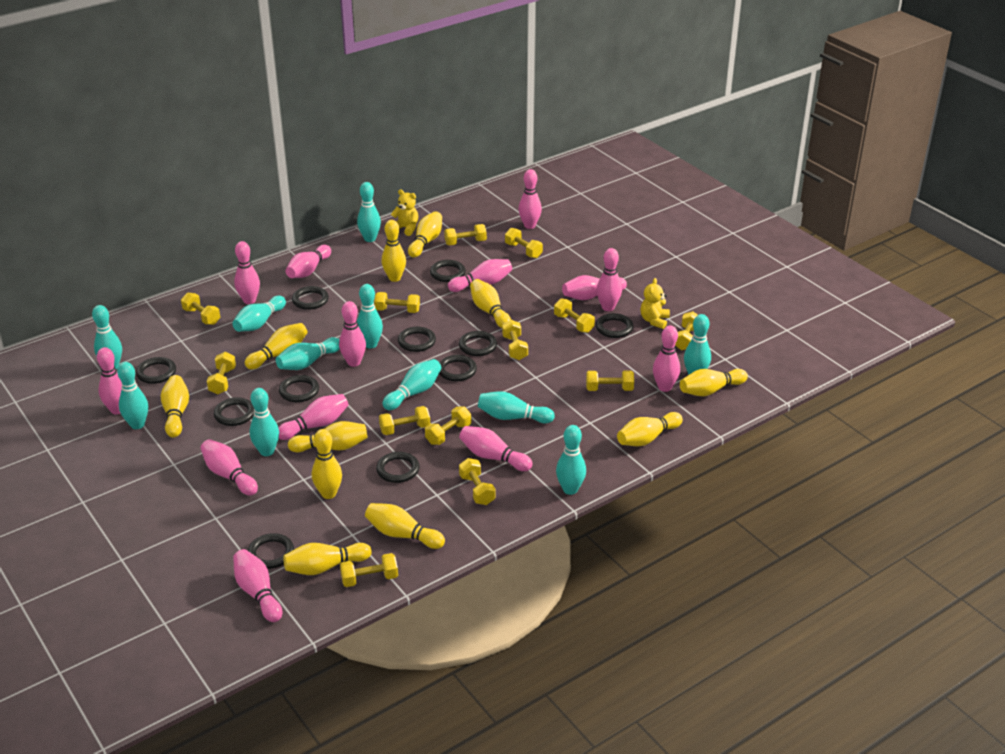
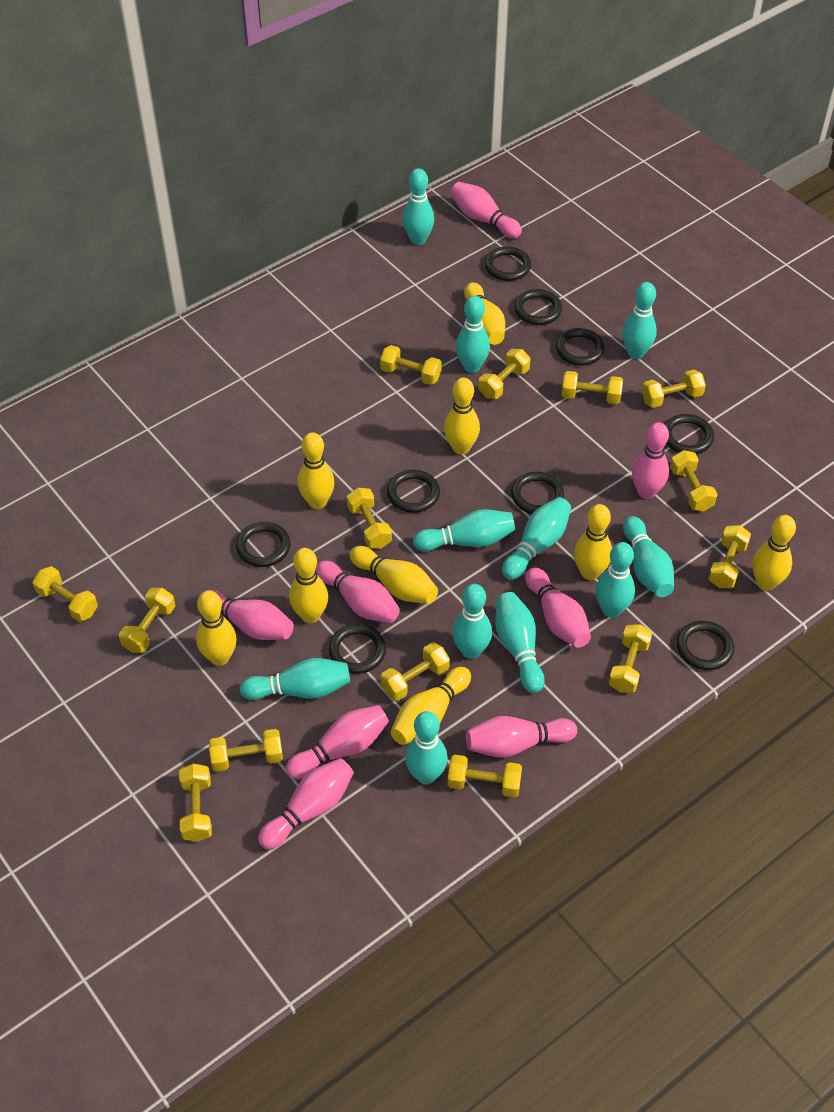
black ring: 11 -> 9
pink bowling pin: 13 -> 8
yellow bowling pin: 11 -> 9
yellow dumbbell: 13 -> 14
yellow teddy bear: 2 -> 0

